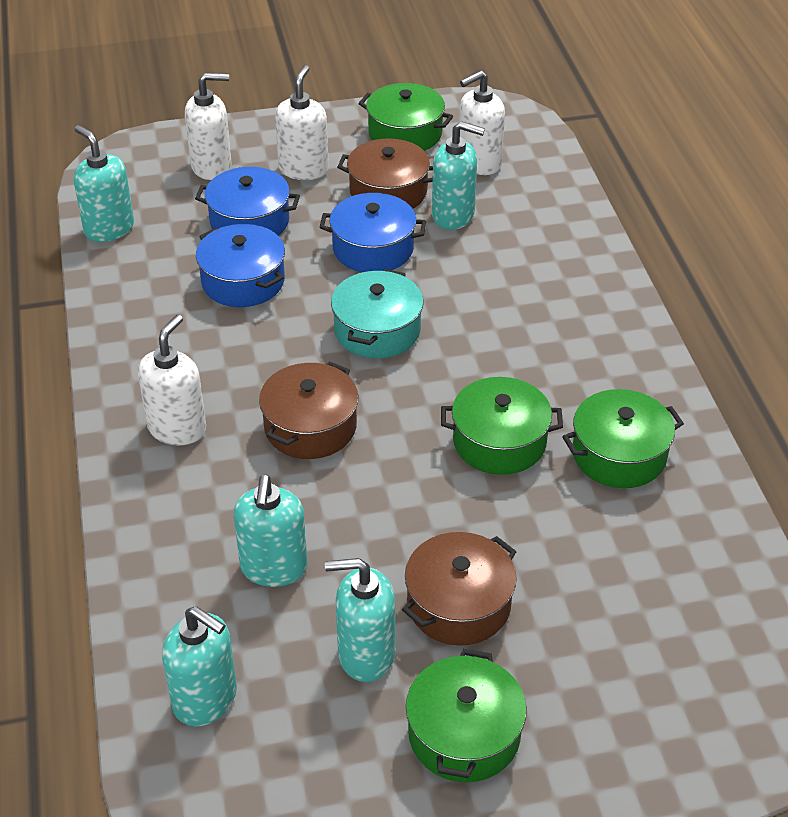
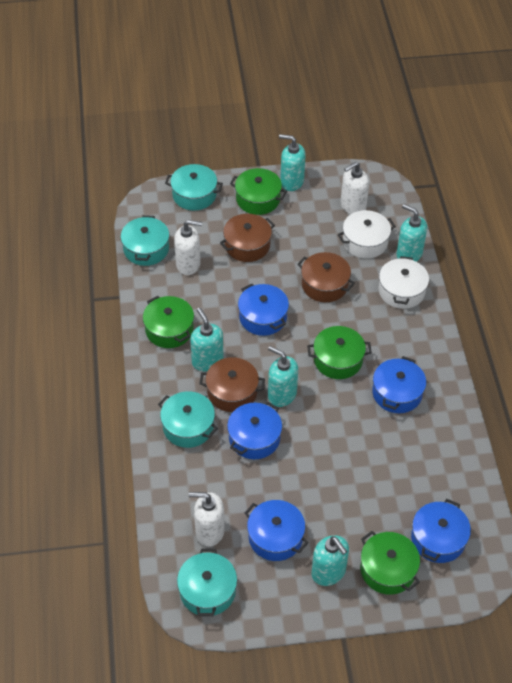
blue pot: 3 -> 5
turquoise pot: 1 -> 4
white pot: 0 -> 2
white soap dispenser: 4 -> 3

